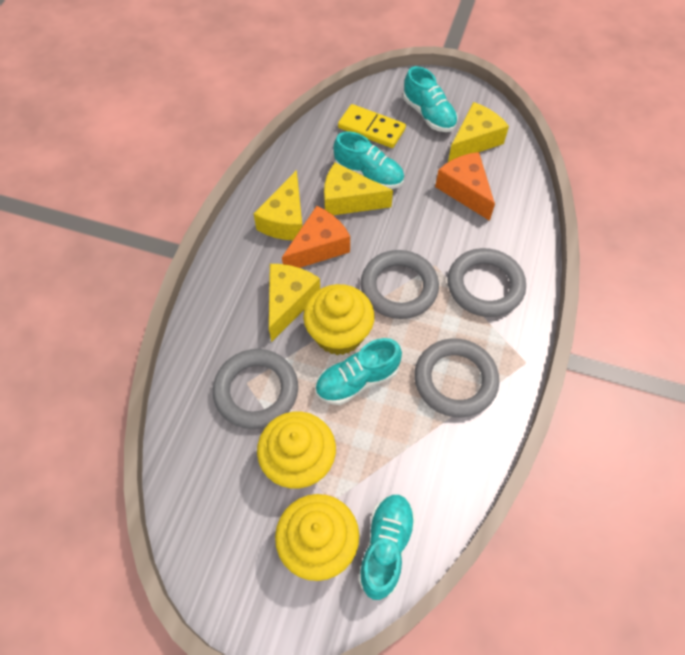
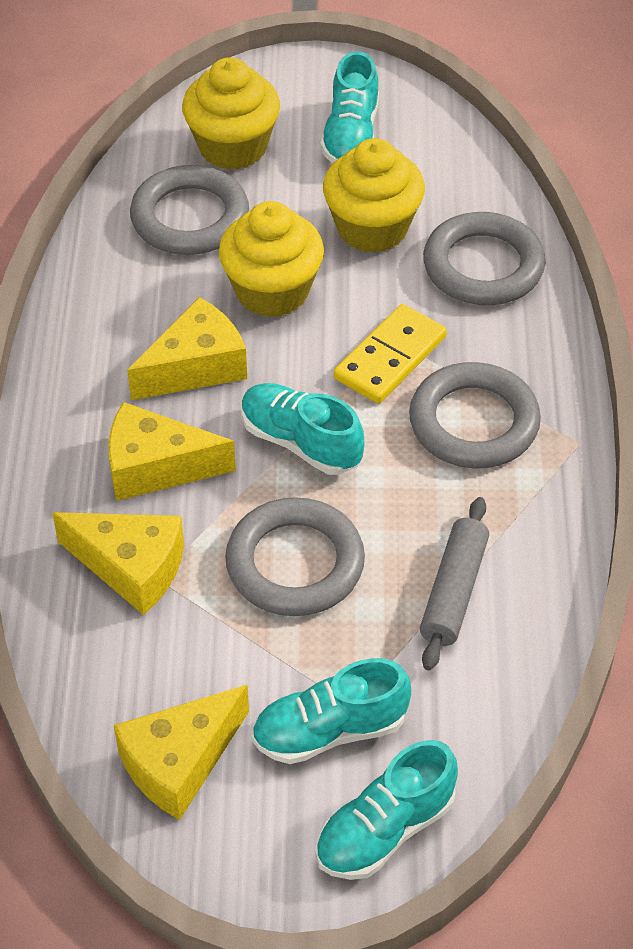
grey rolling pin: 0 -> 1
orange cheese: 2 -> 0

